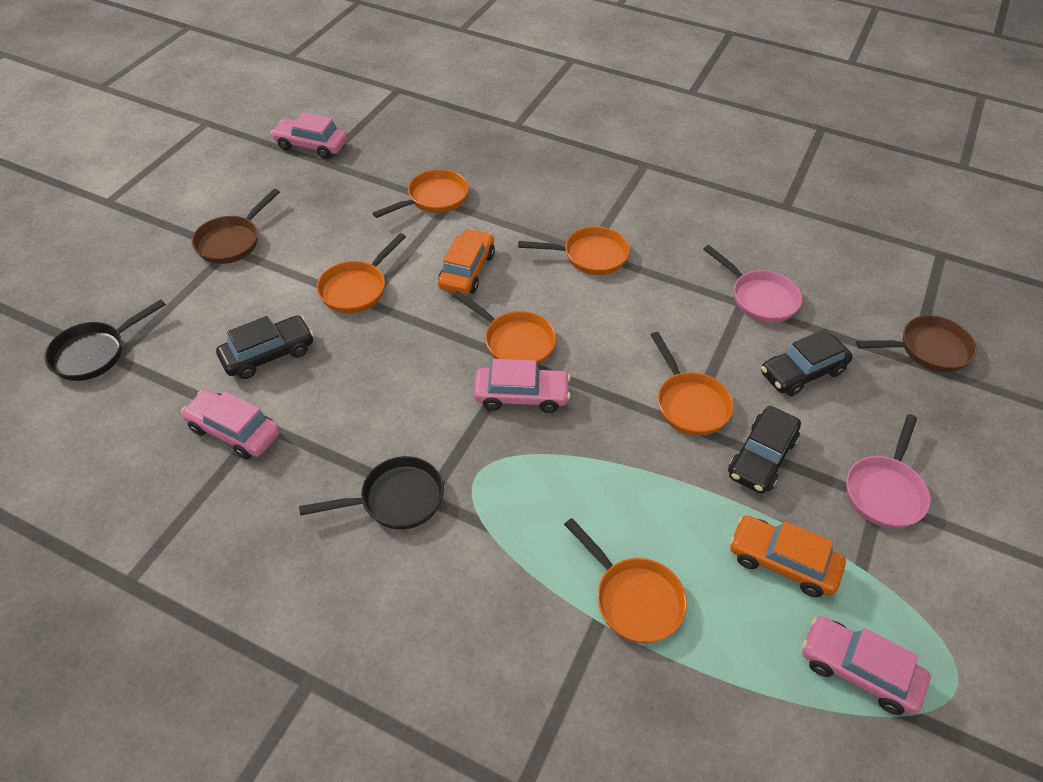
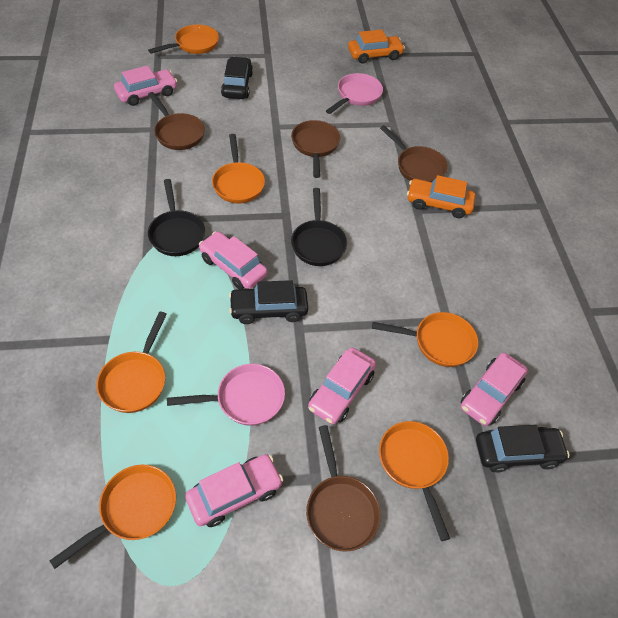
brown pan: 2 -> 4
pink car: 4 -> 5

